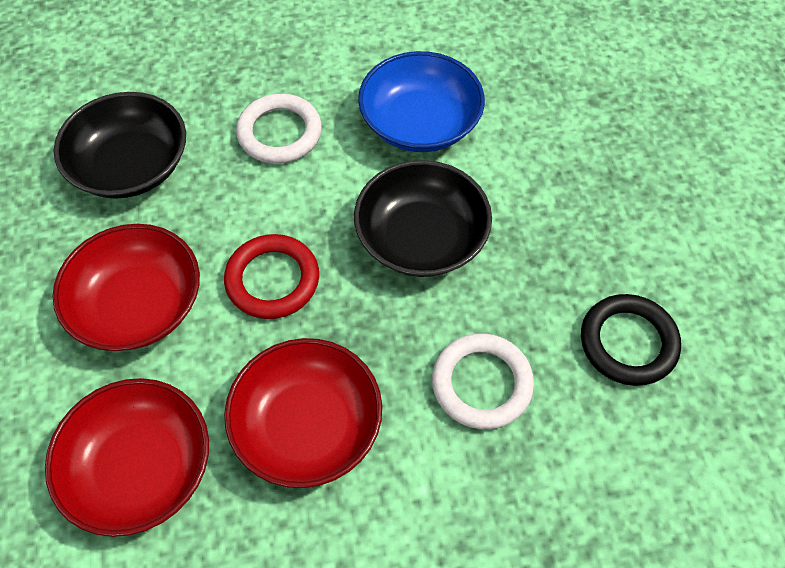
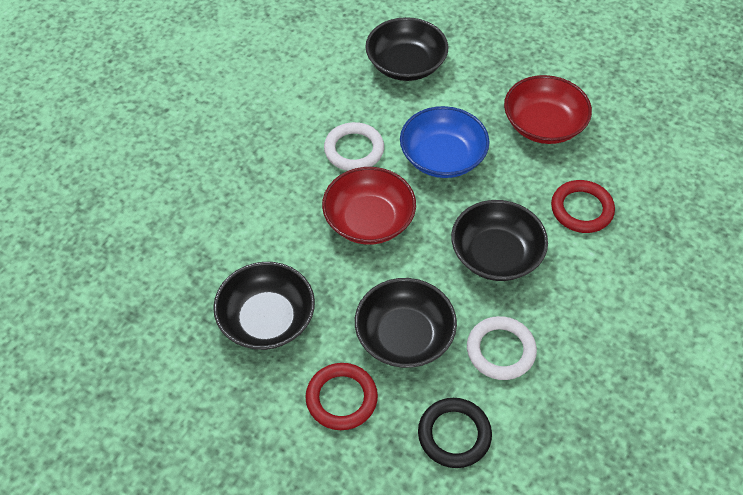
black bowl: 2 -> 4
red bowl: 3 -> 2
red ring: 1 -> 2

